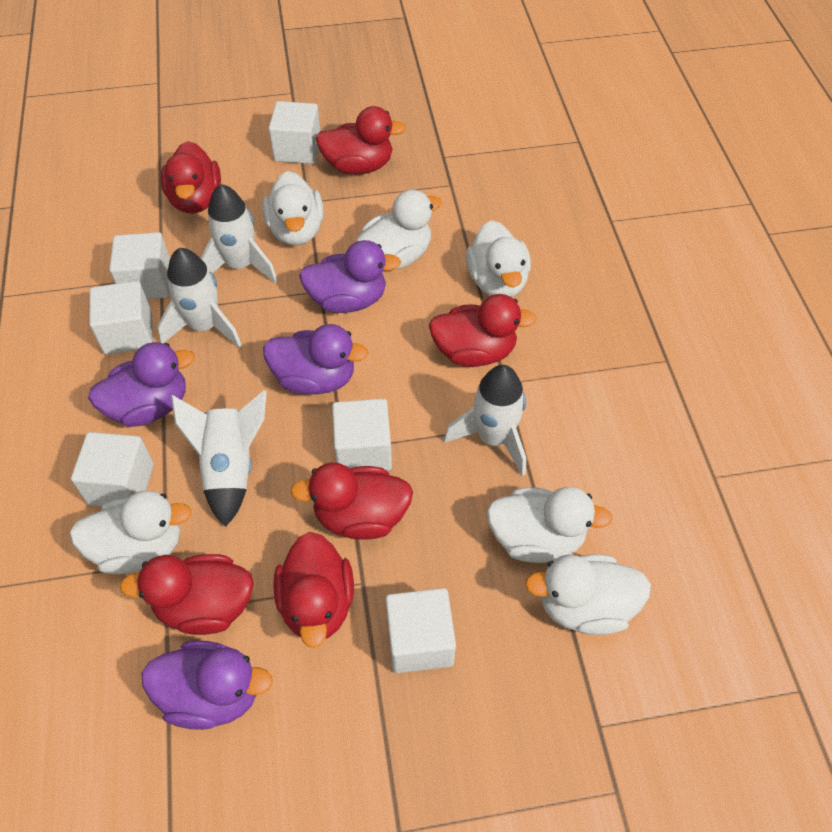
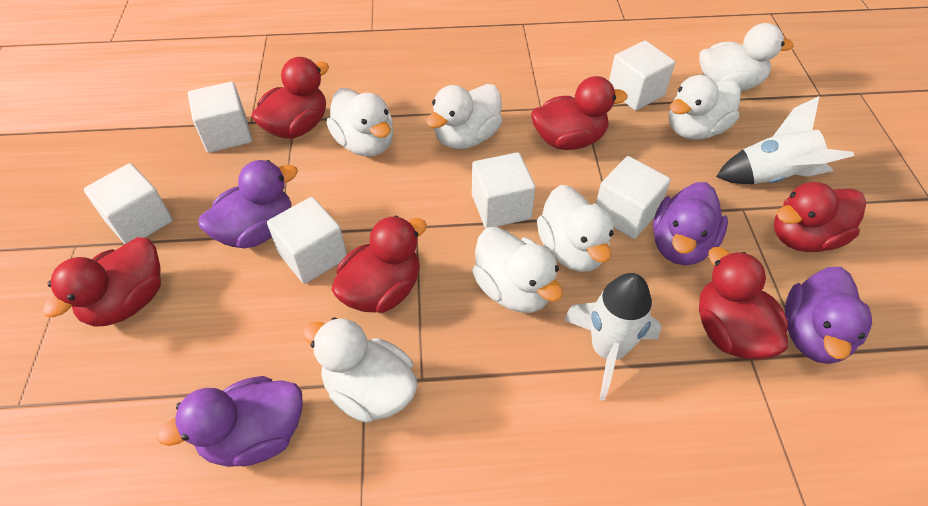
white duck: 6 -> 7
white rocket: 4 -> 2

